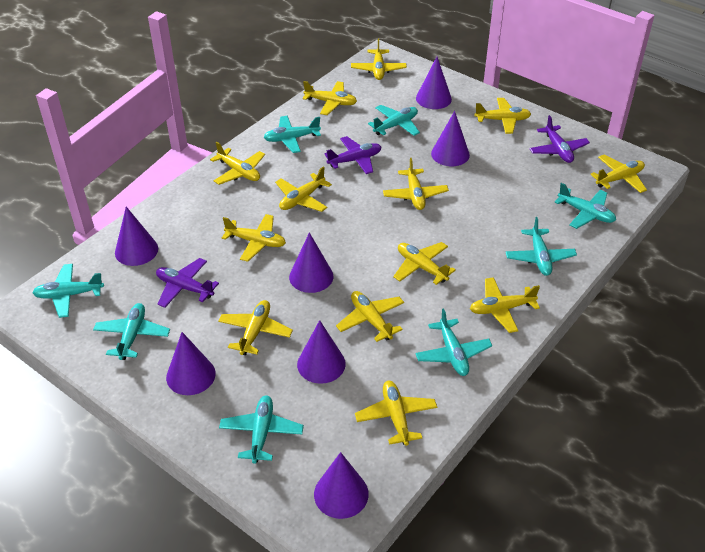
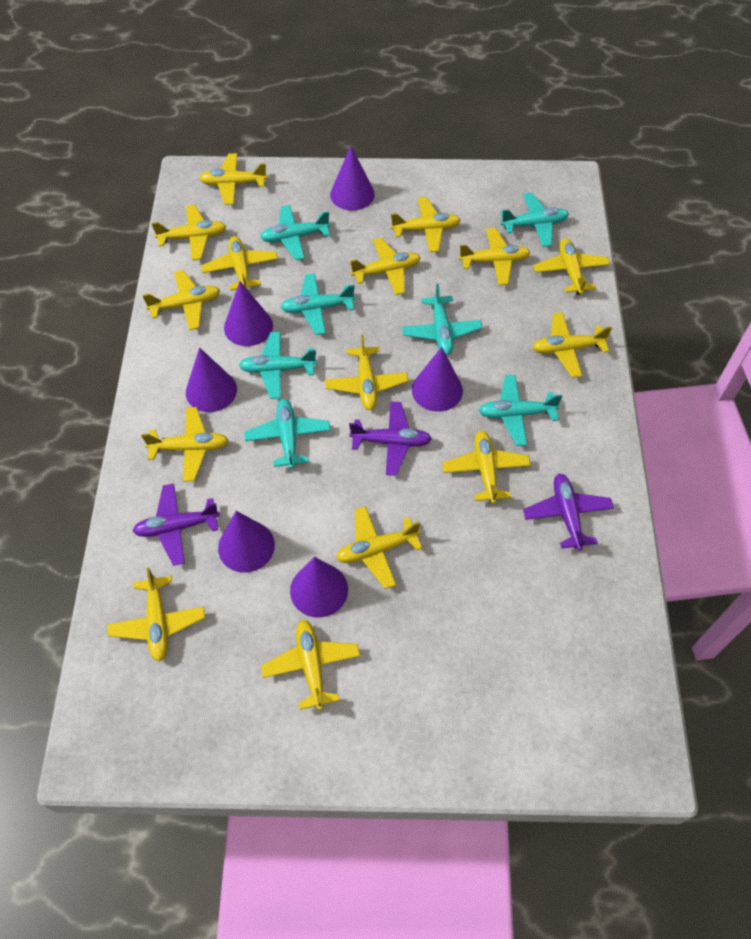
purple cone: 7 -> 6
turquoise plane: 8 -> 7
yellow plane: 13 -> 15

